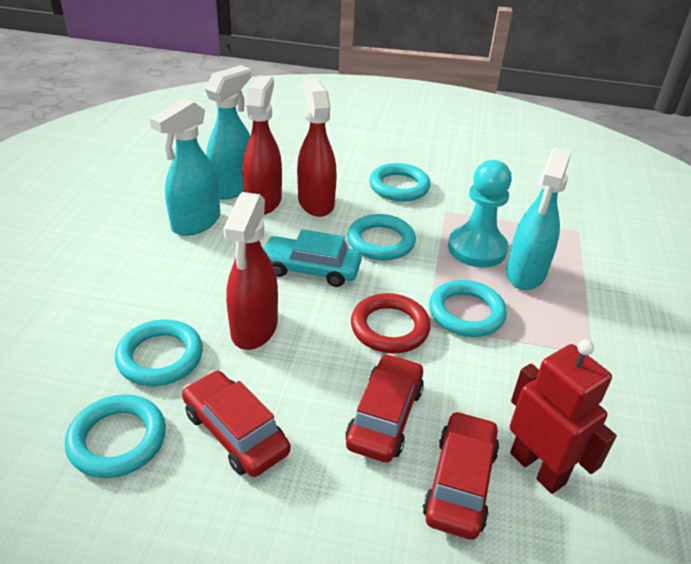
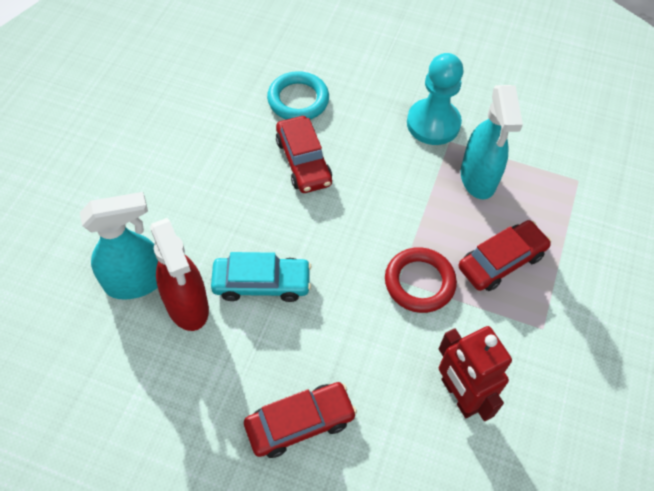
red spray bottle: 3 -> 1
turquoise ring: 5 -> 1
turquoise spray bottle: 3 -> 2

